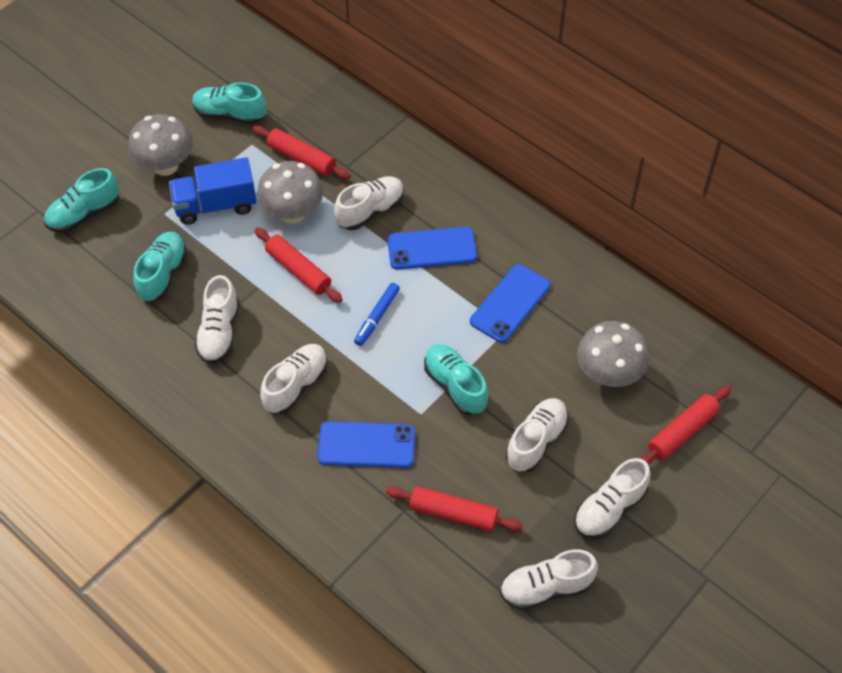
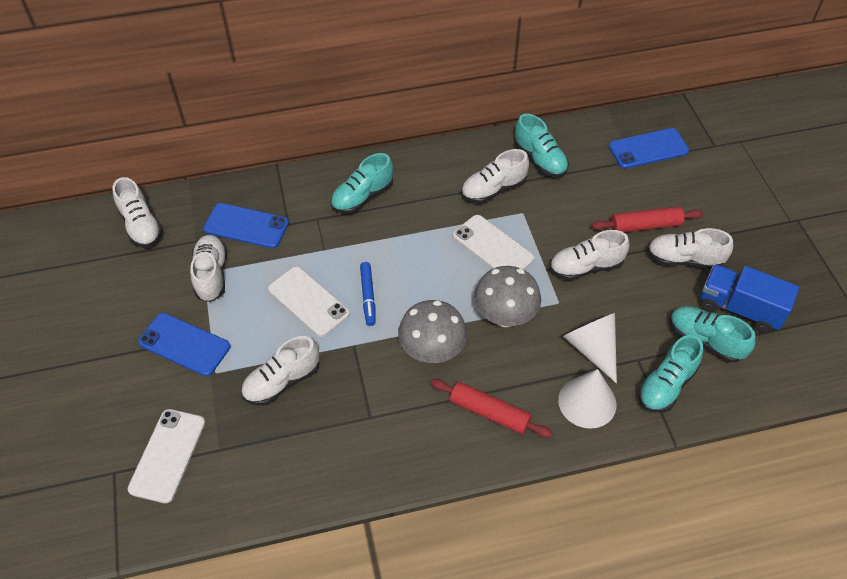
grey mushroom: 3 -> 2
red rolling pin: 4 -> 2
white cone: 0 -> 2
white phone: 0 -> 3

